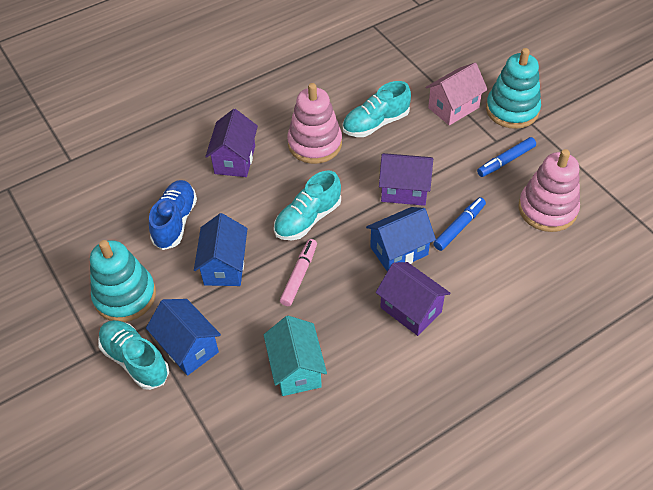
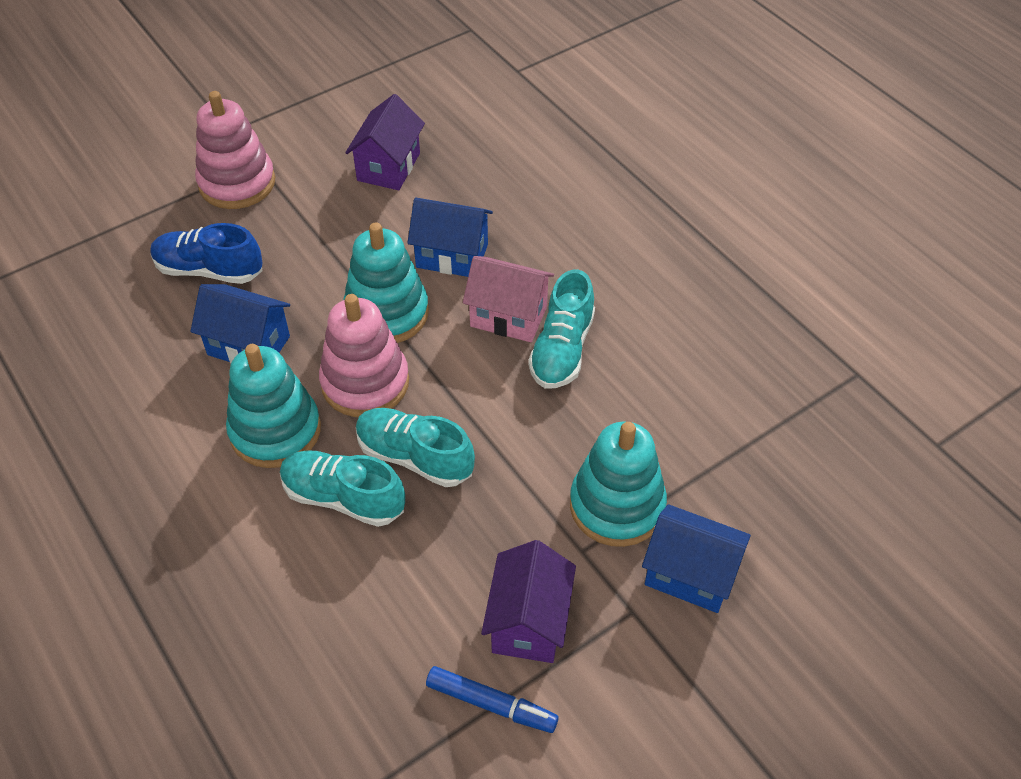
blue marker: 2 -> 1
pink marker: 1 -> 0
purple house: 3 -> 2
turquoise house: 1 -> 0
turquoise stacking toy: 2 -> 3

